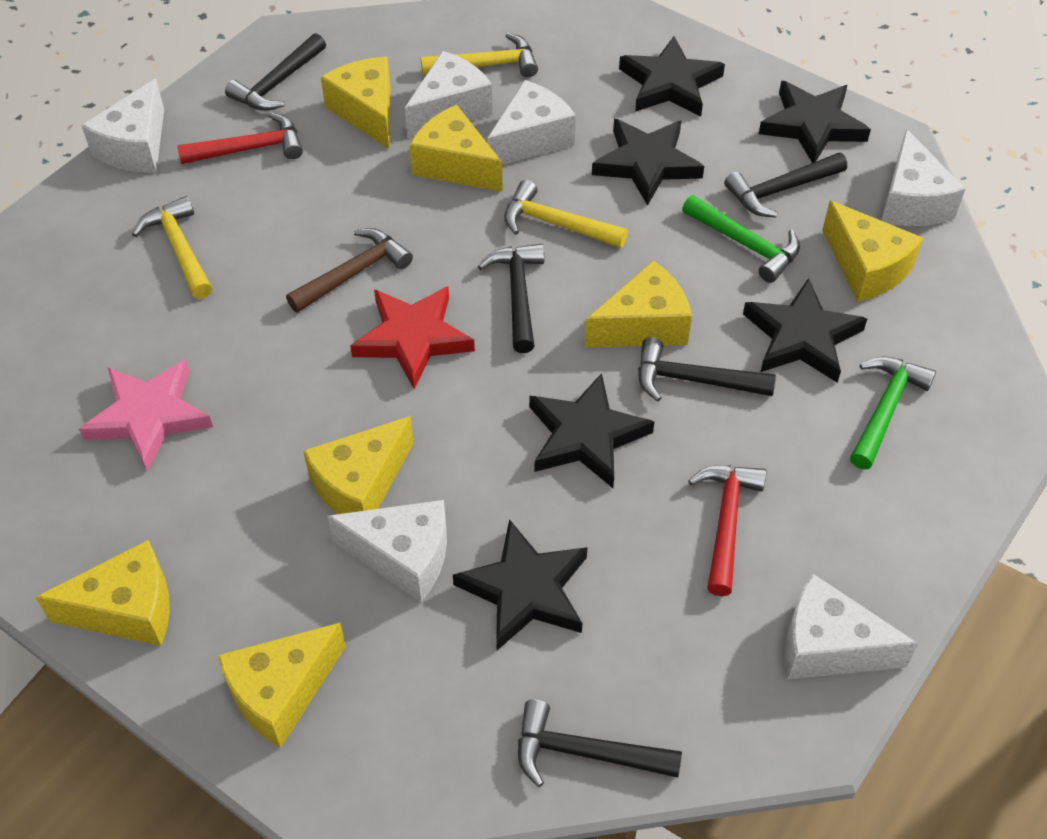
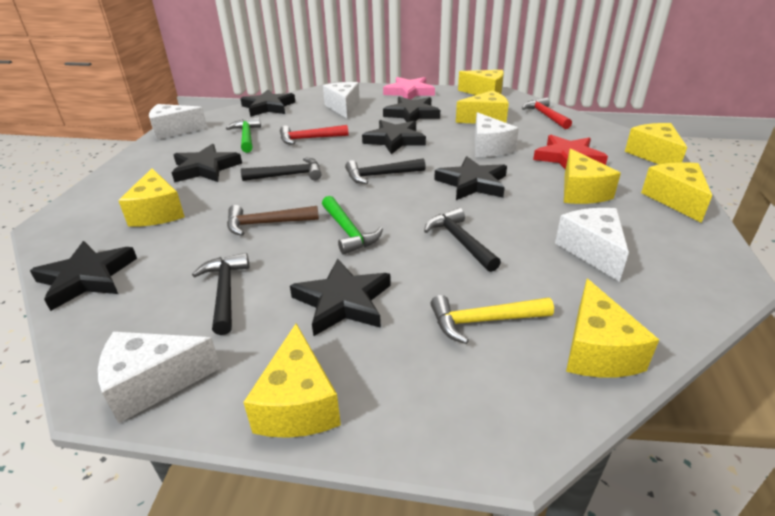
black hammer: 5 -> 4
black star: 6 -> 7
white cheese: 6 -> 5
yellow cheese: 7 -> 8
yellow hammer: 3 -> 1

